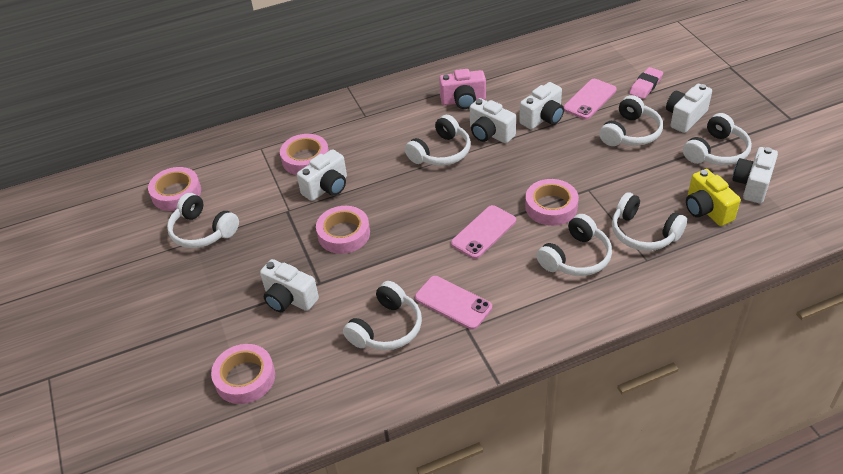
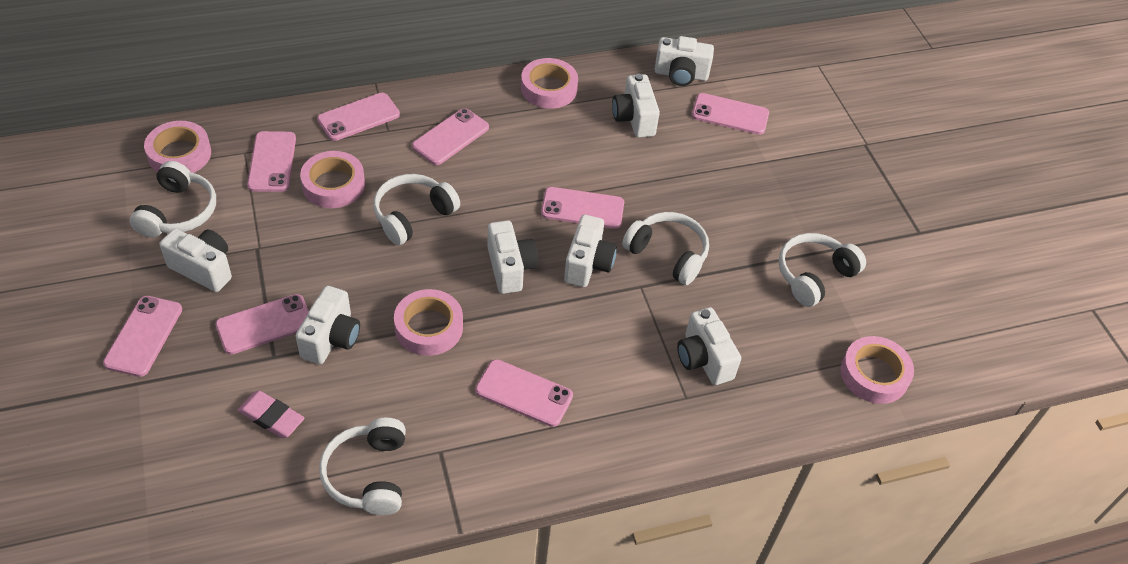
pink camera: 1 -> 0
pink phone: 3 -> 8
white camera: 6 -> 7
white headphones: 7 -> 5
yellow camera: 1 -> 0

